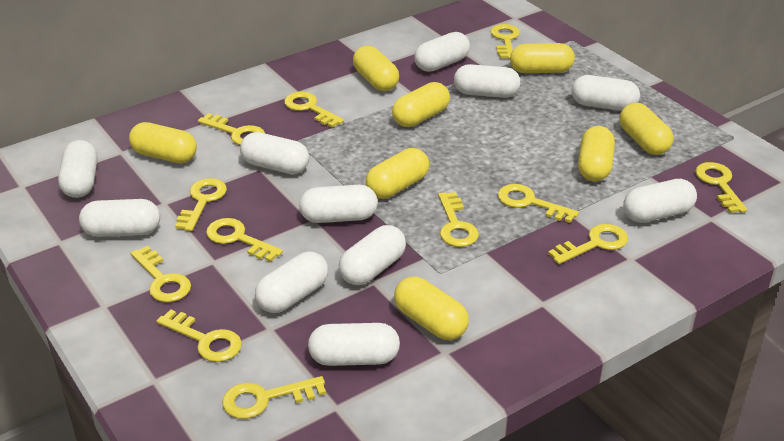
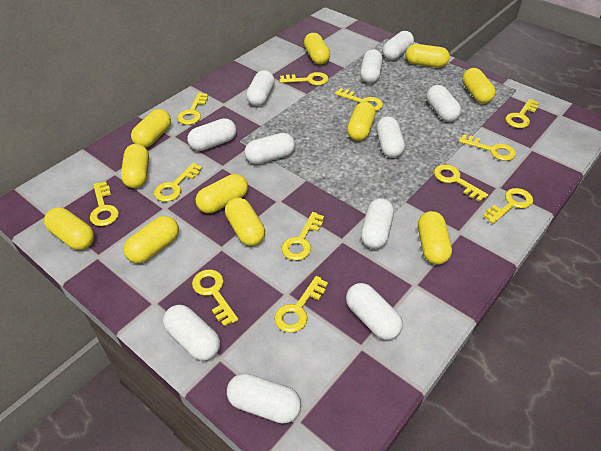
yellow capsule: 8 -> 11

